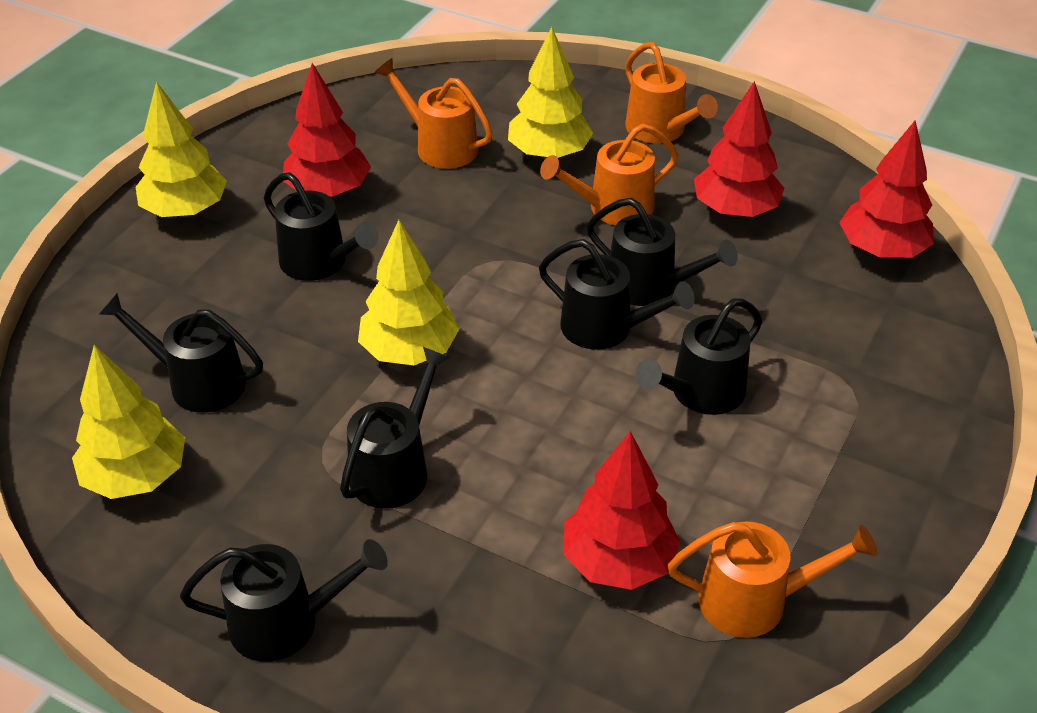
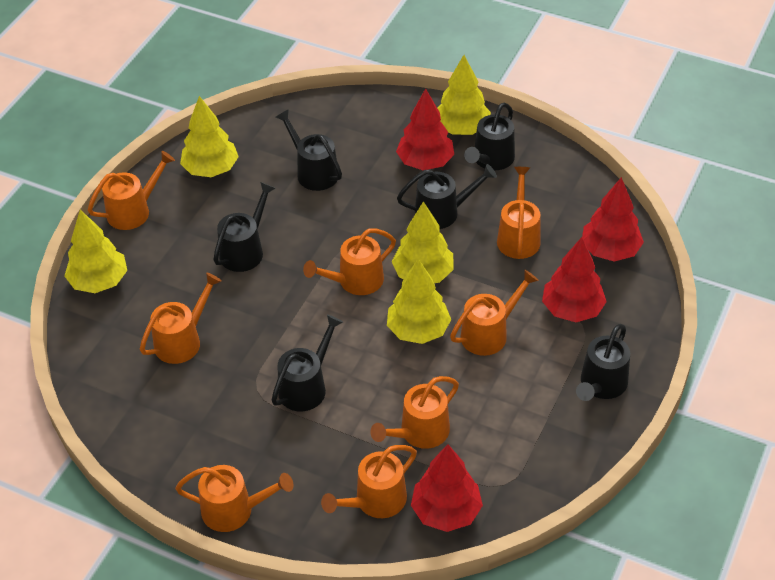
black watering can: 7 -> 6
orange watering can: 4 -> 8
yellow tree: 4 -> 5

